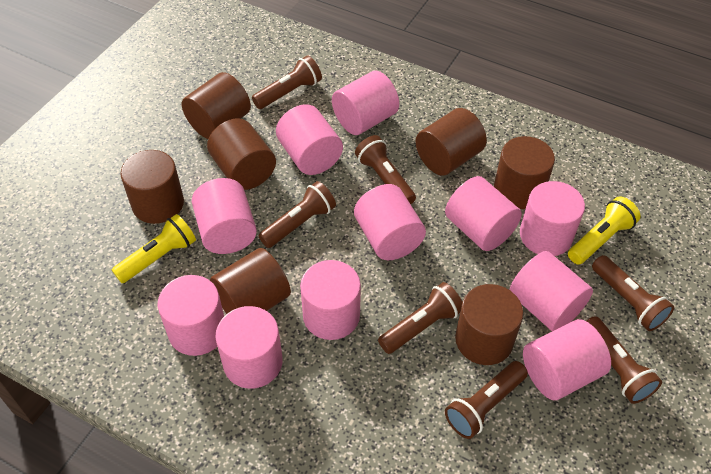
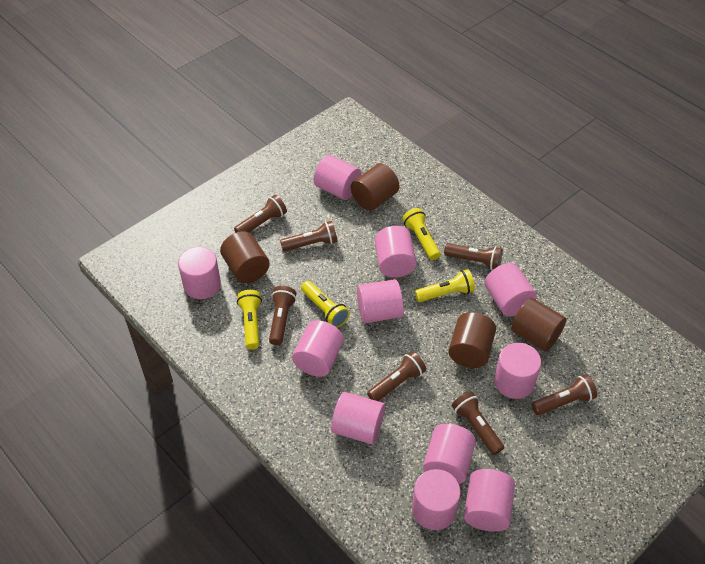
brown cylinder: 7 -> 4
yellow flashlight: 2 -> 4

